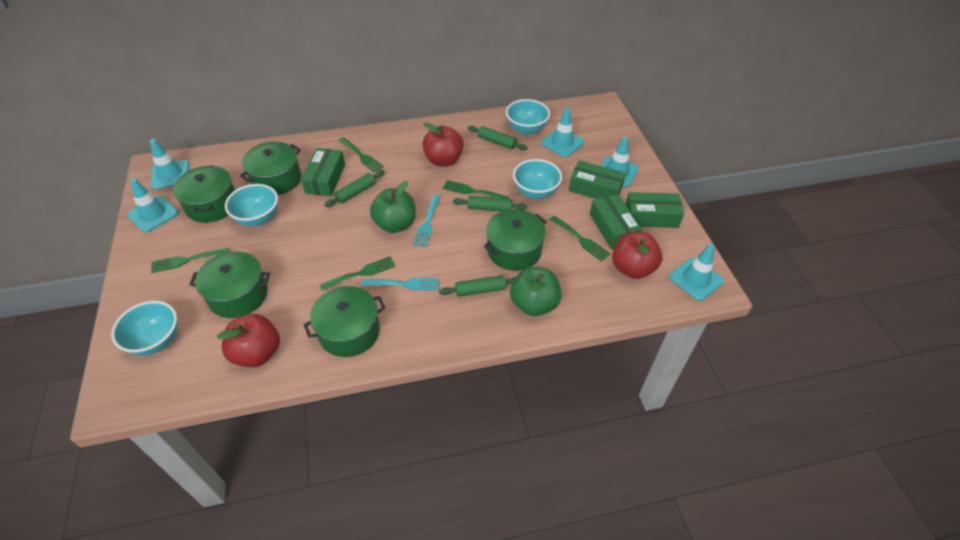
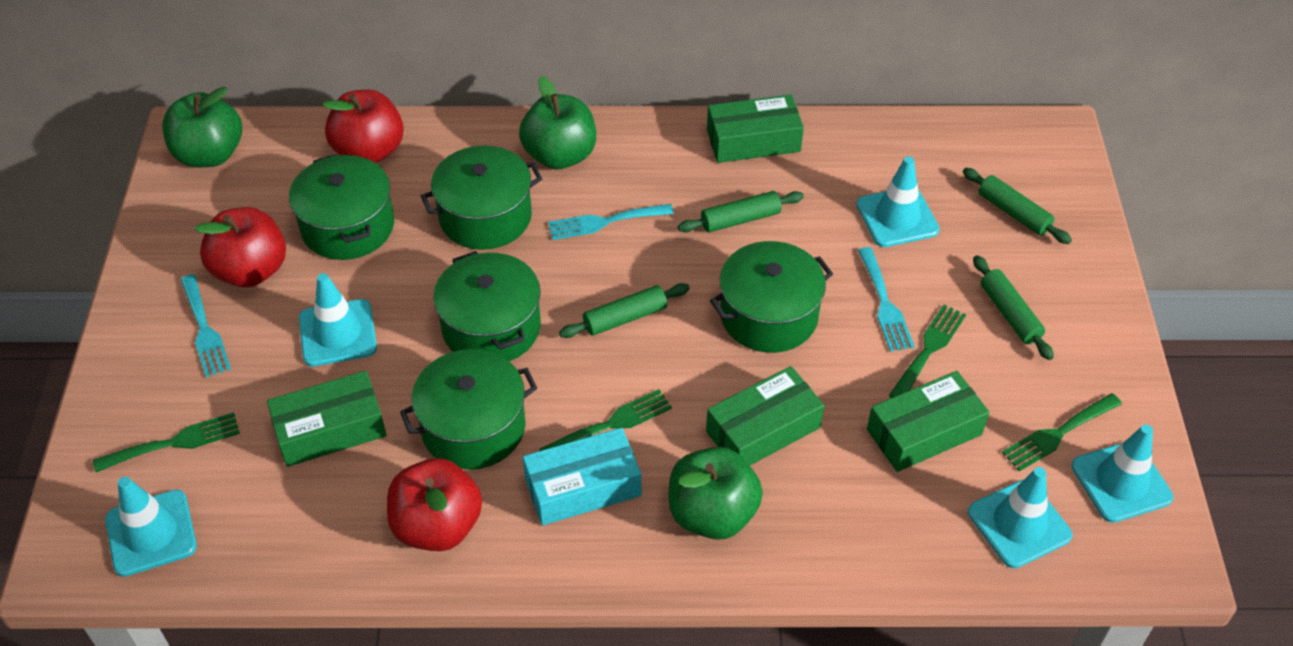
green apple: 2 -> 3
green fork: 5 -> 4
turquoise bowl: 4 -> 0
turquoise box: 0 -> 1
turquoise fork: 2 -> 3

